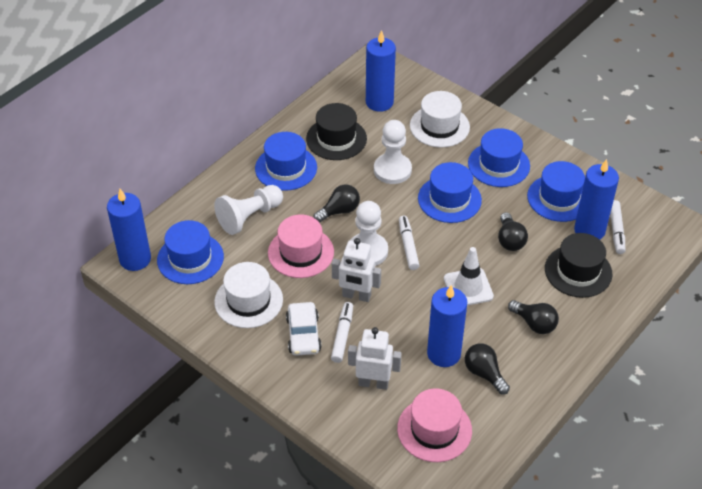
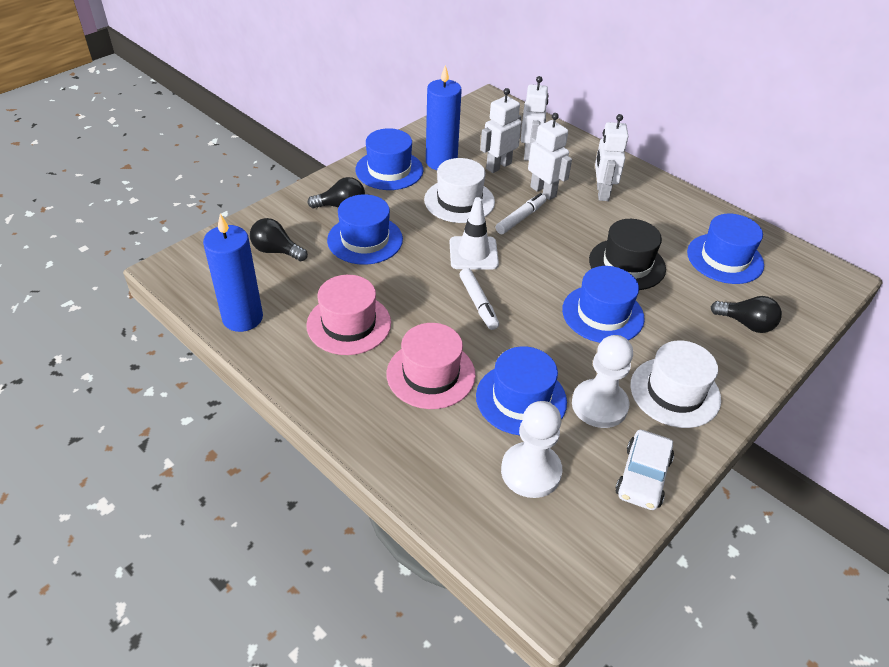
black hat: 2 -> 1
black light bulb: 4 -> 3
blue candle: 4 -> 2
white marker: 3 -> 2
white pawn: 3 -> 2
white robot: 2 -> 4

